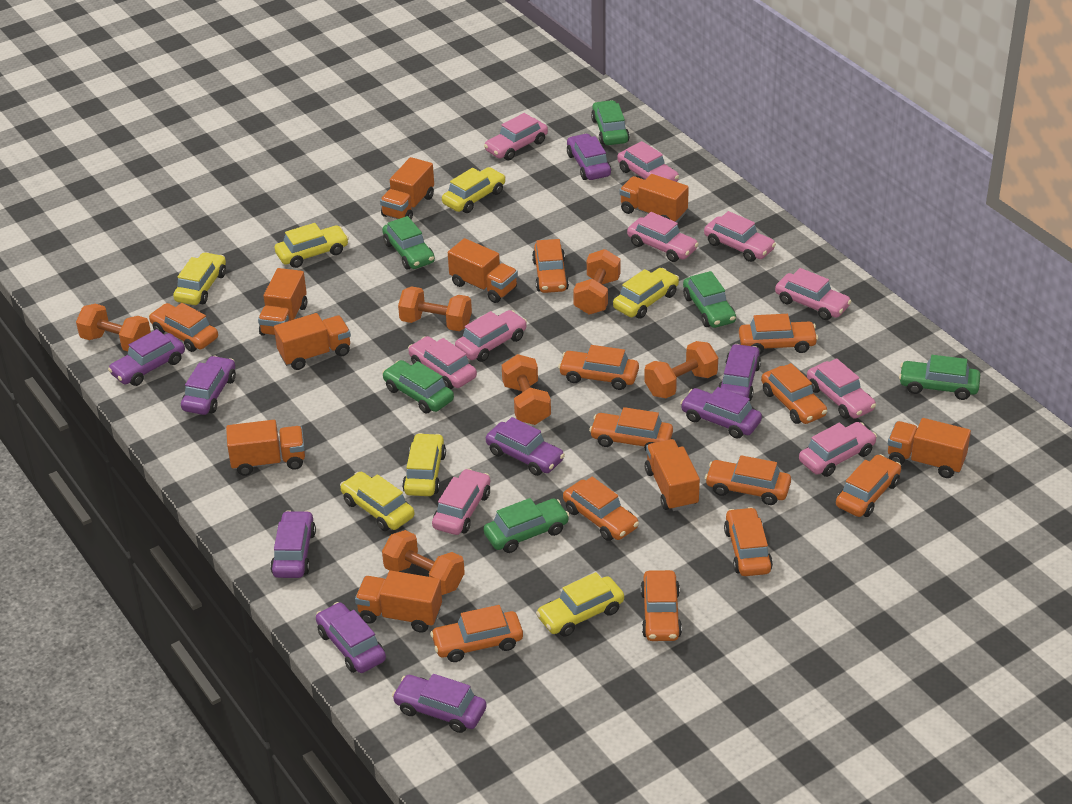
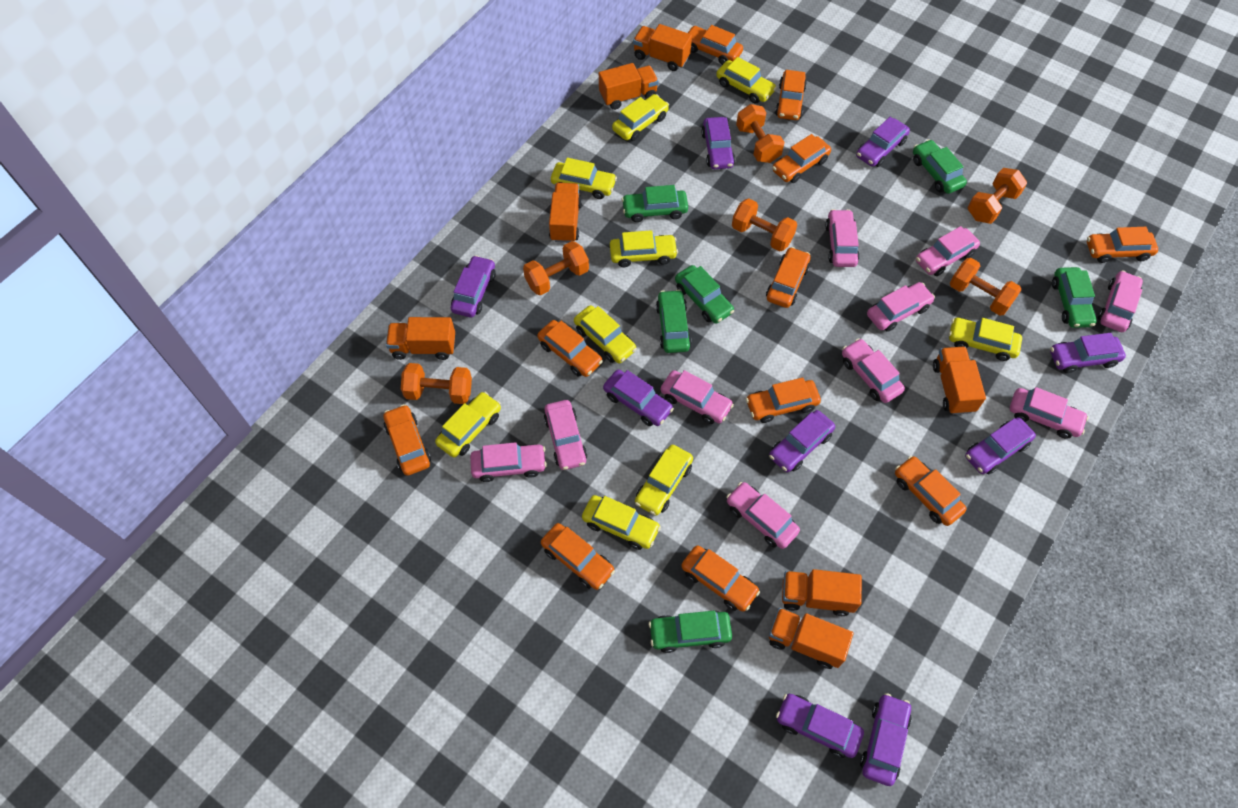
orange car: 12 -> 11
orange truck: 9 -> 7
yellow car: 7 -> 9

